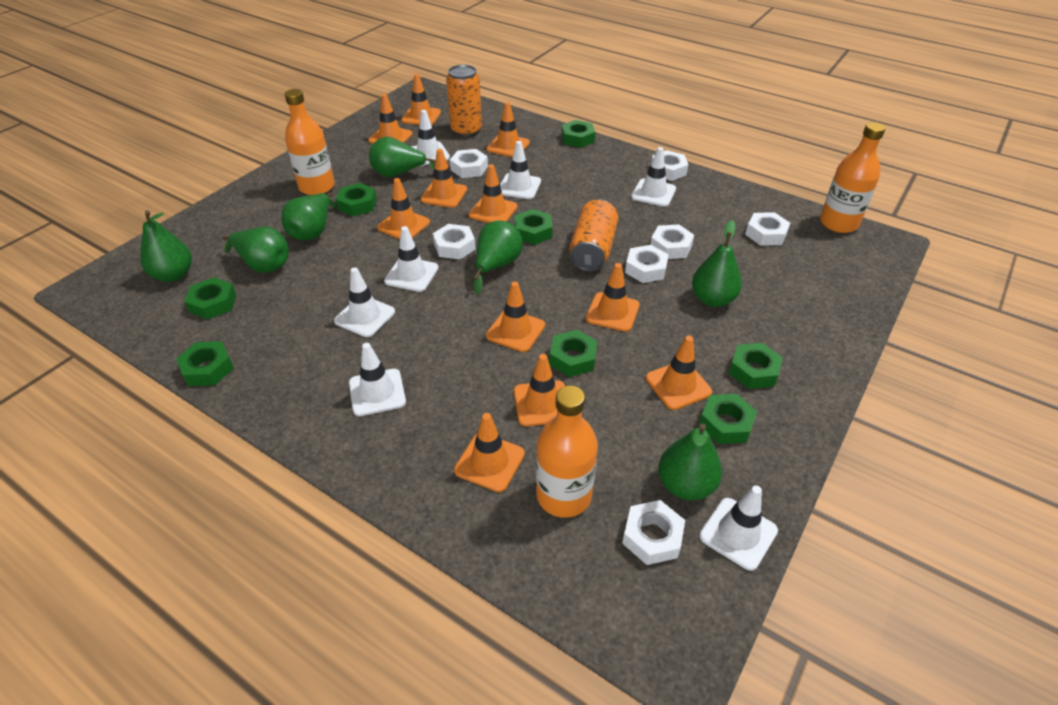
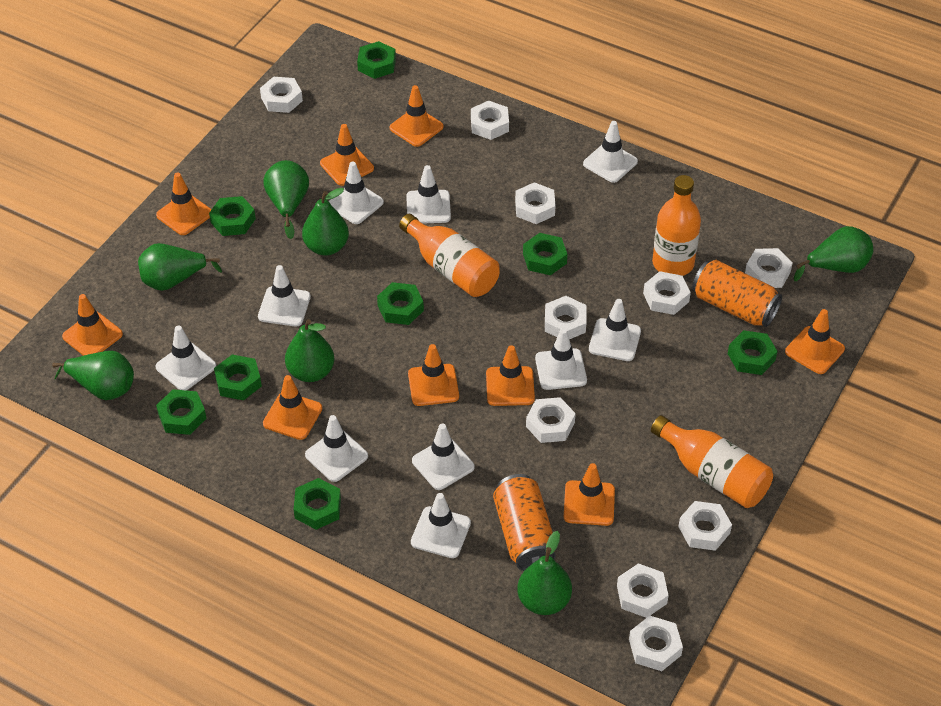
orange traffic cone: 11 -> 9
white nut: 7 -> 10
white traffic cone: 7 -> 10

